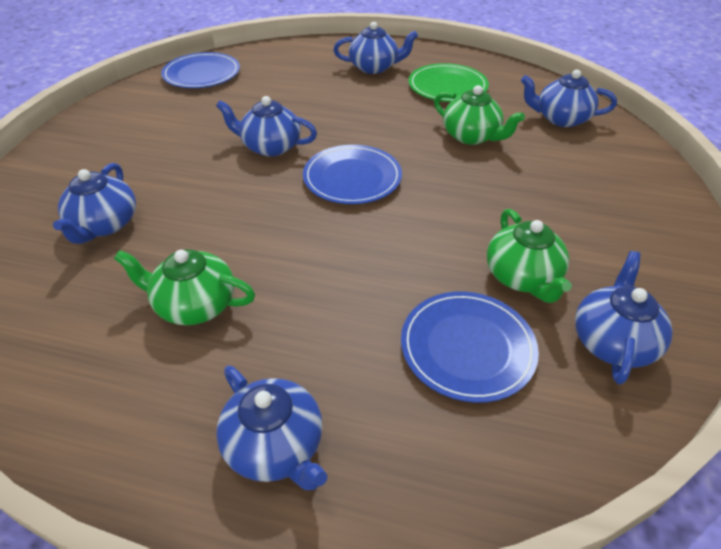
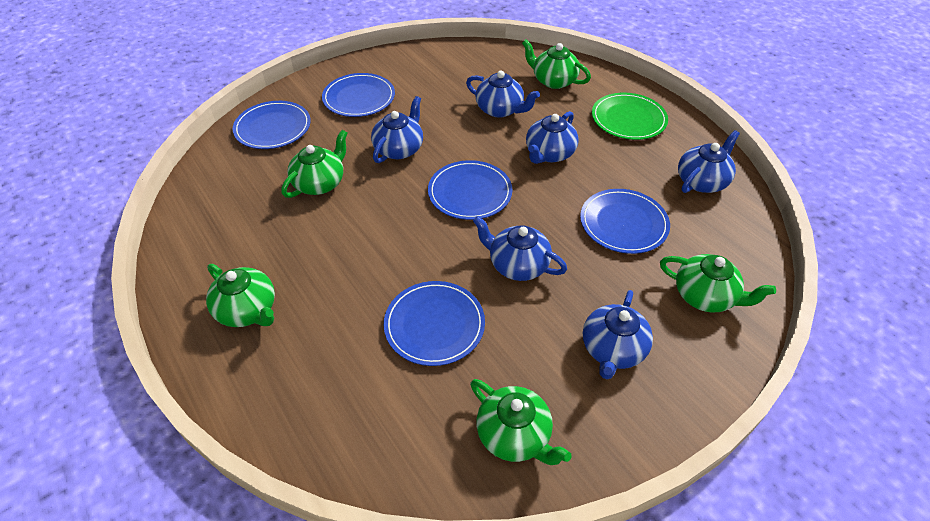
blue plate: 3 -> 5
green teapot: 3 -> 5

